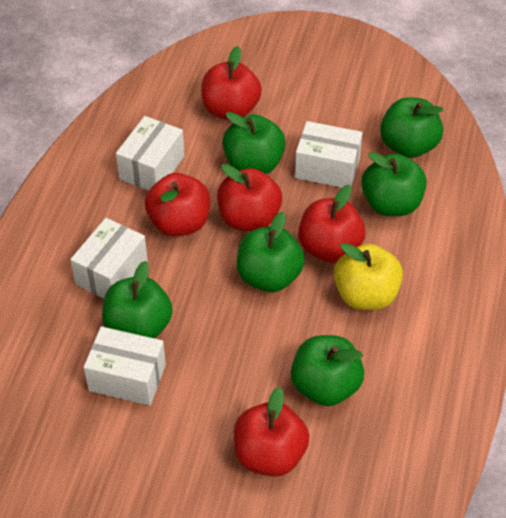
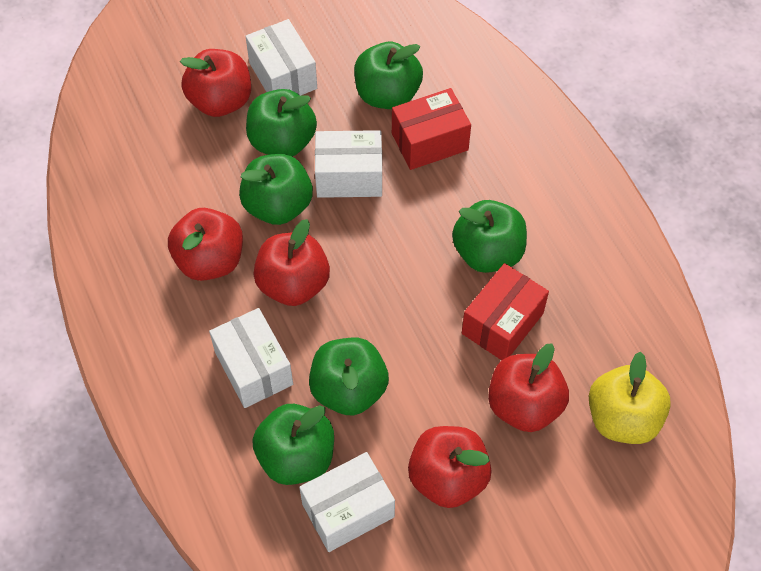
red box: 0 -> 2

